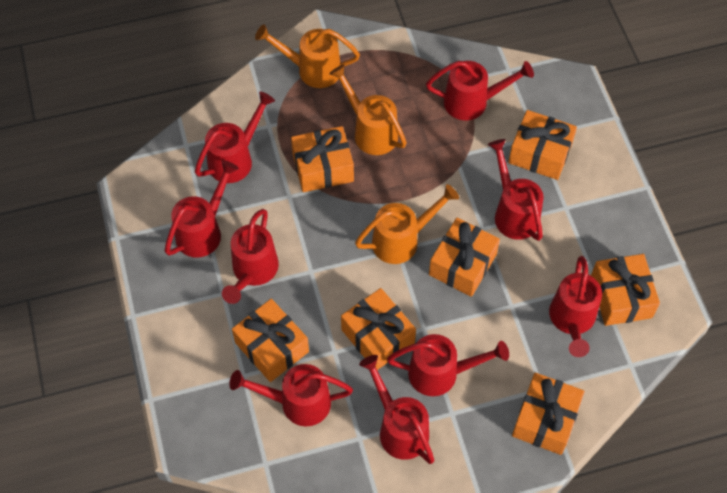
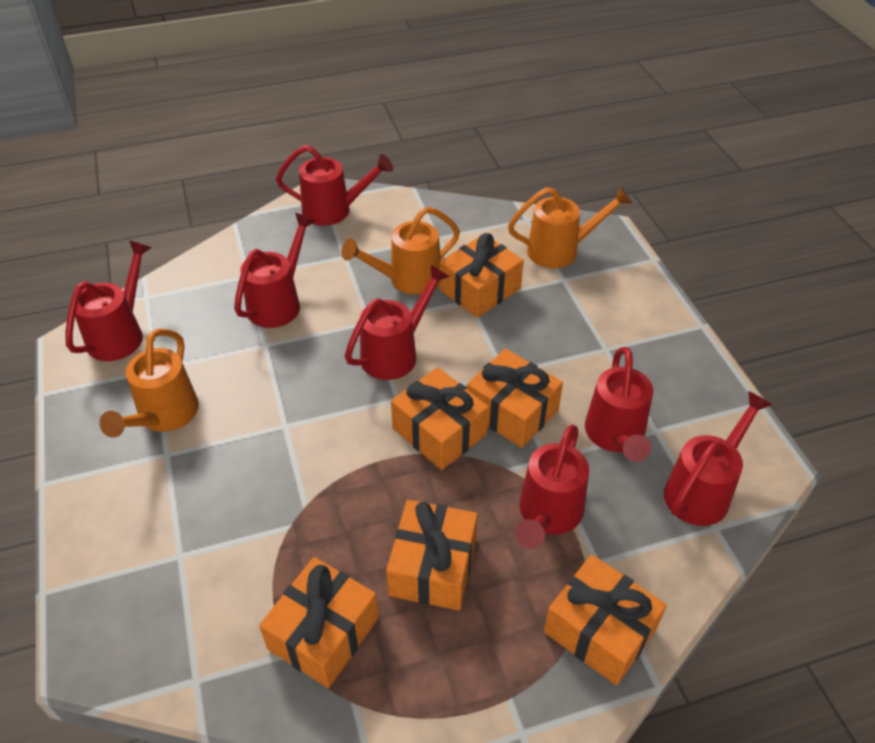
orange gift: 7 -> 6
red watering can: 9 -> 7

